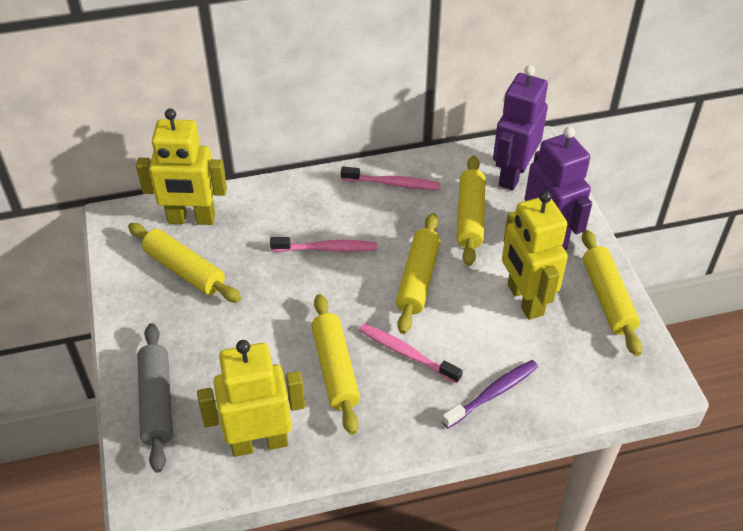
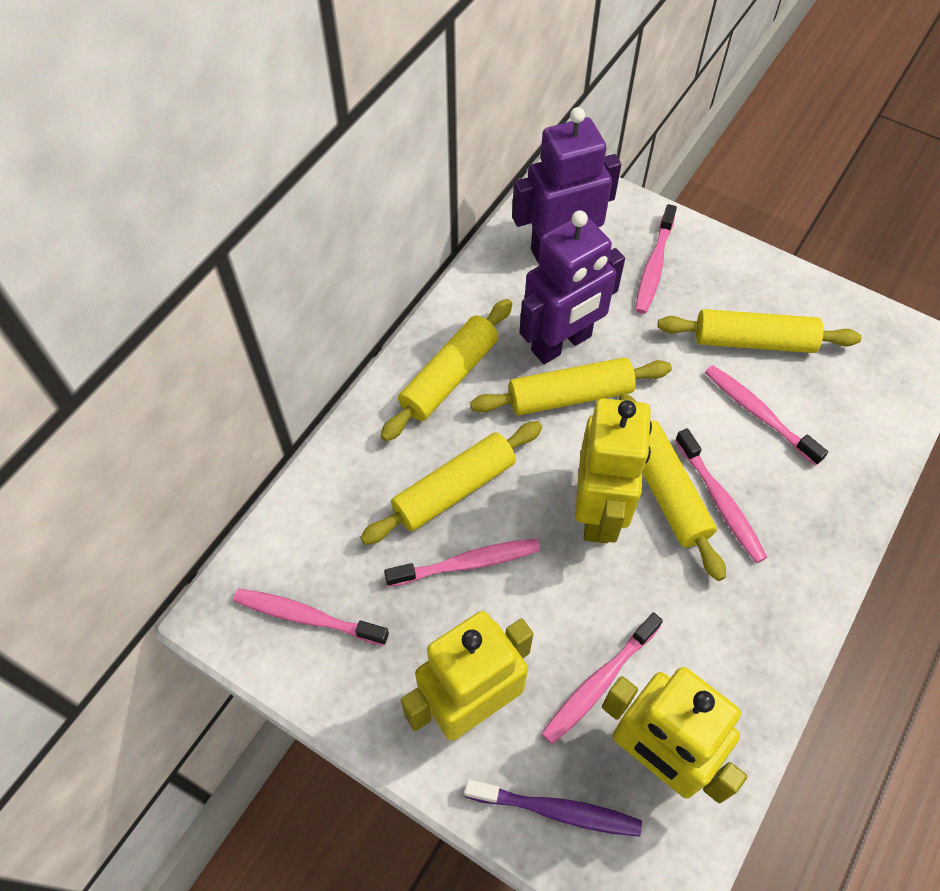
grey rolling pin: 1 -> 0
pink toothbrush: 3 -> 6

